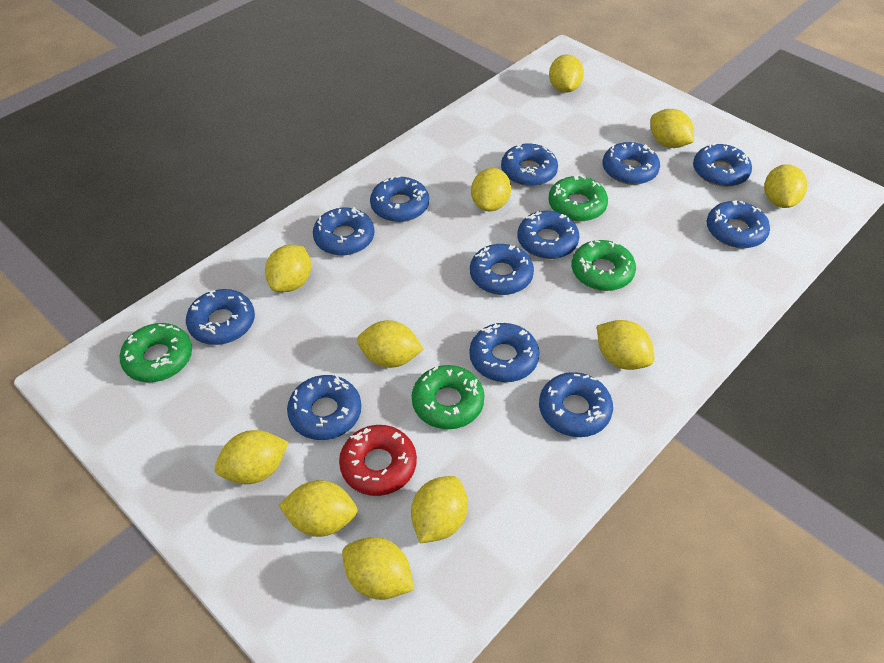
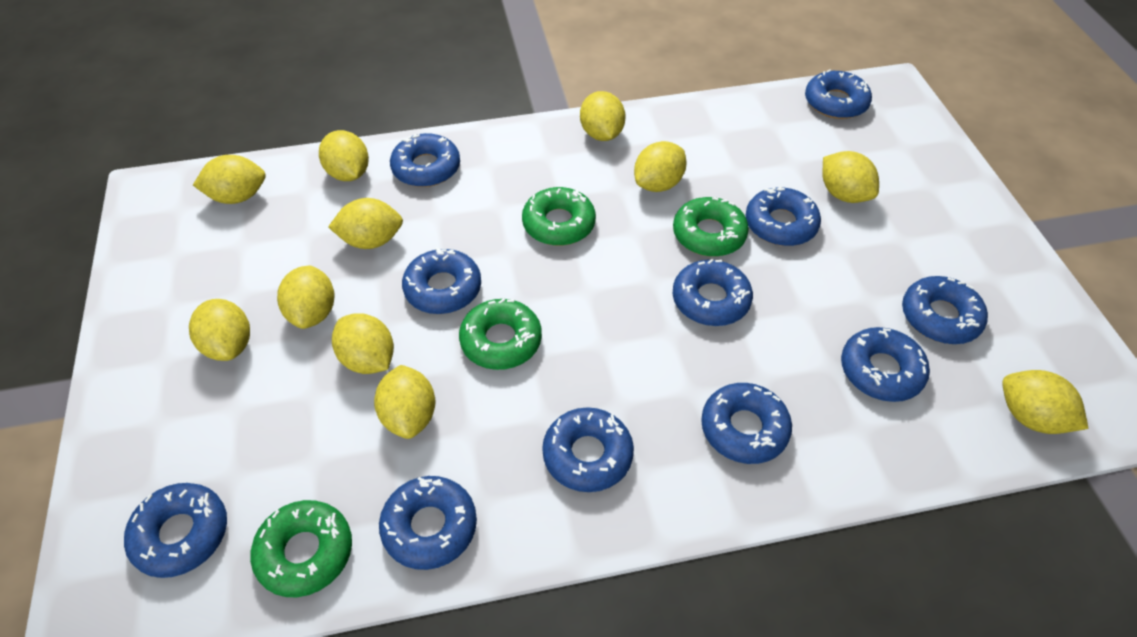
blue donut: 12 -> 11
red donut: 1 -> 0

